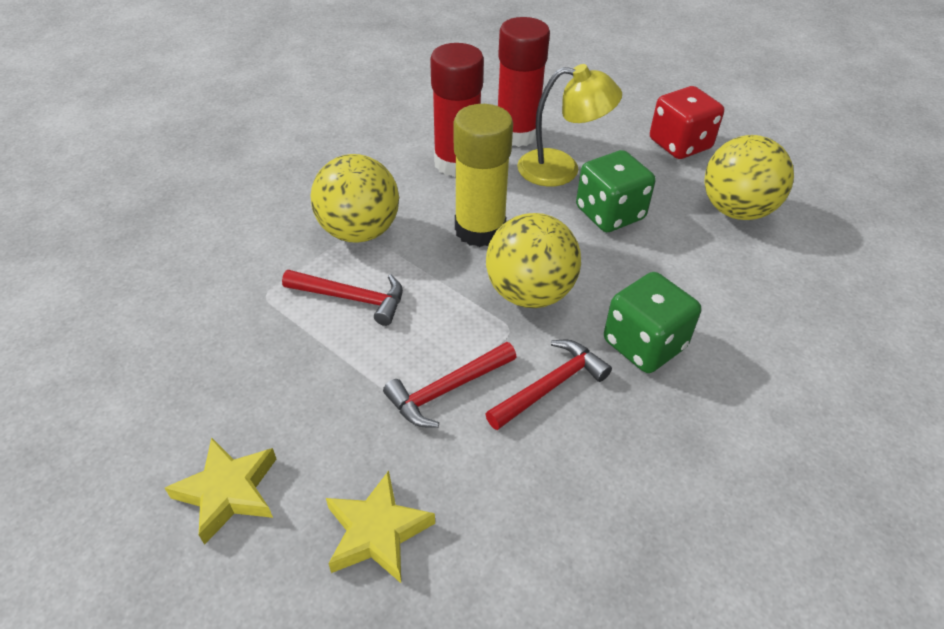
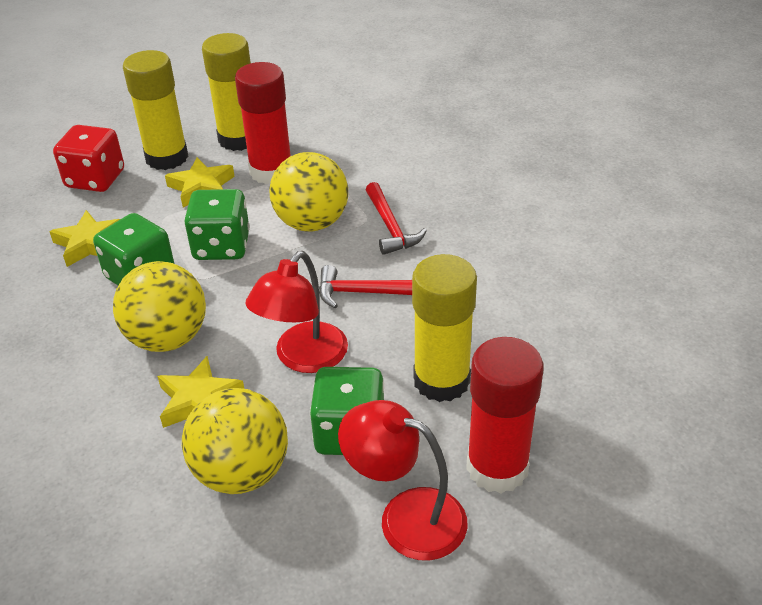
green dice: 2 -> 3
red hammer: 3 -> 2
red lamp: 0 -> 2
yellow glue stick: 1 -> 3
yellow lamp: 1 -> 0
yellow star: 2 -> 3

